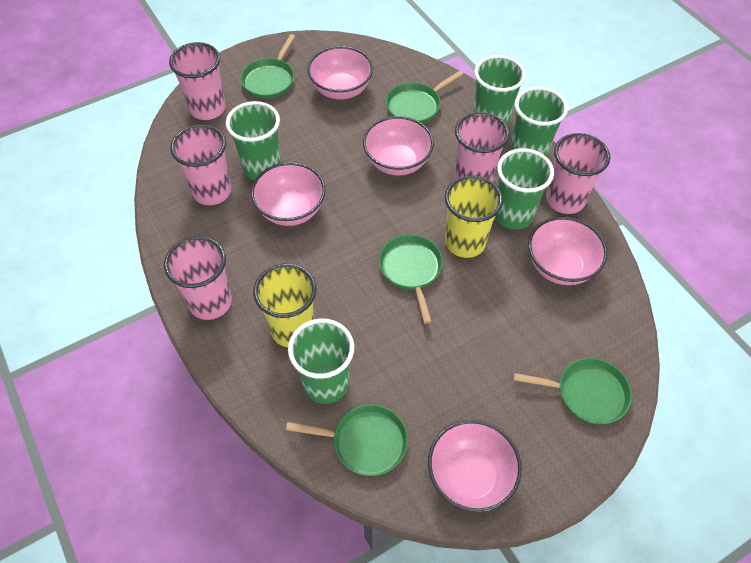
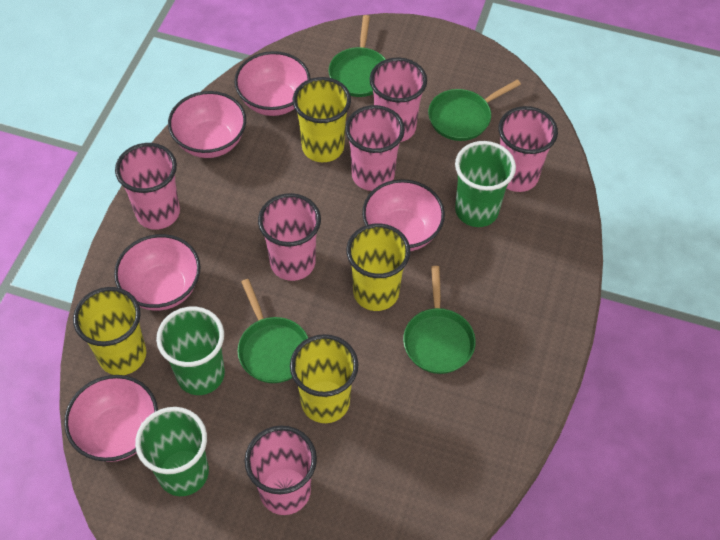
green cup: 5 -> 3
green pan: 5 -> 4
pink cup: 5 -> 6
yellow cup: 2 -> 4

